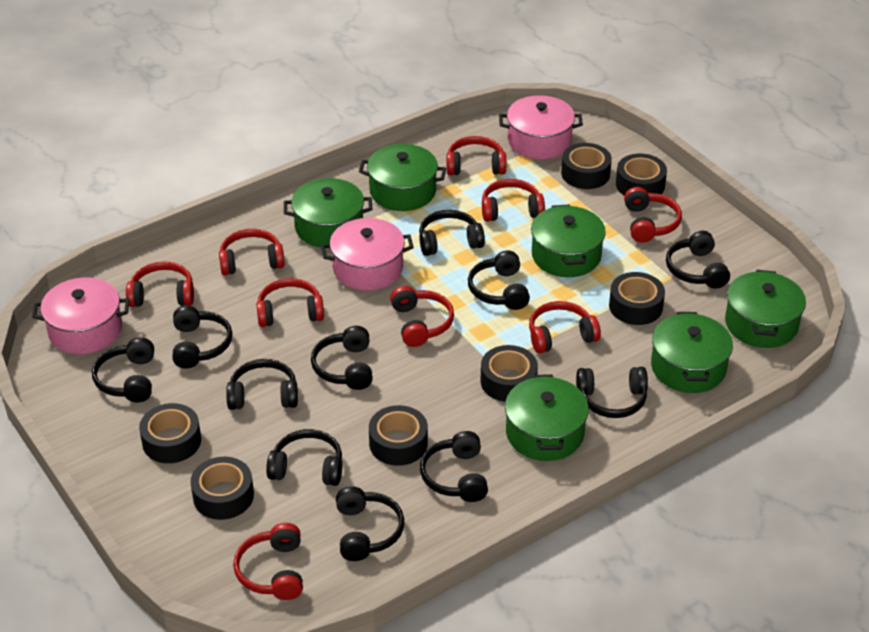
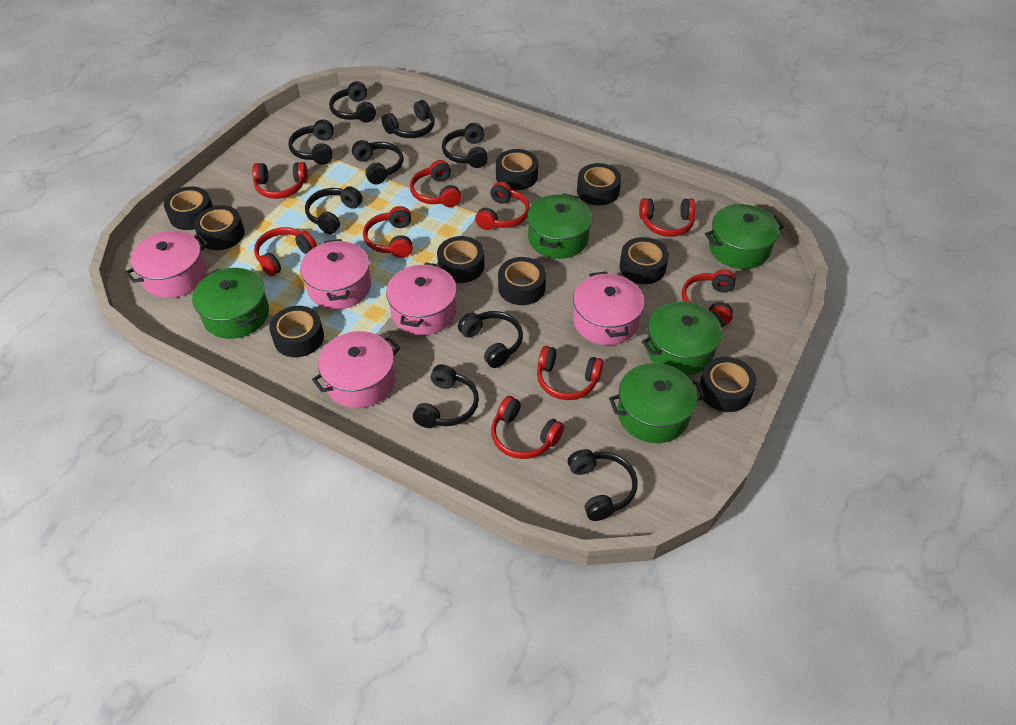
black headphones: 11 -> 9
black tape: 7 -> 9
green pot: 6 -> 5
pink pot: 3 -> 5

